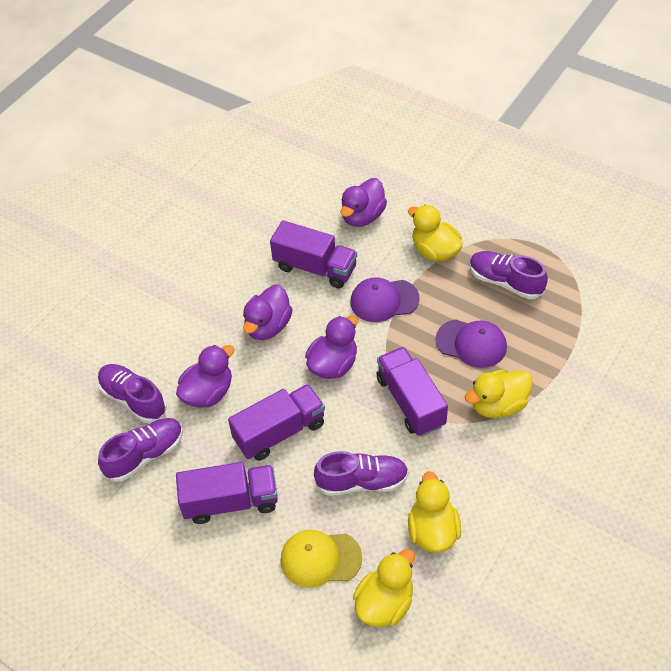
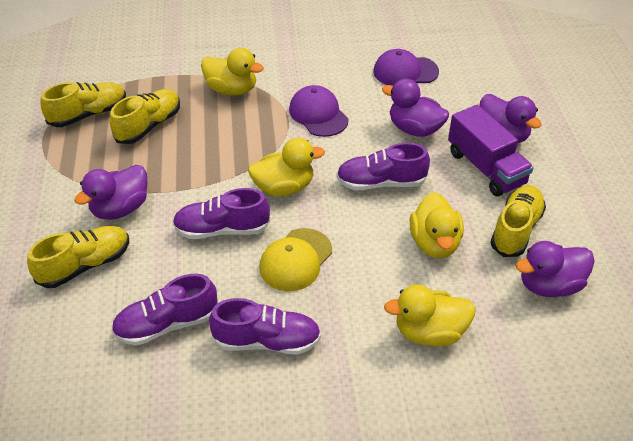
purple truck: 4 -> 1
yellow shoe: 0 -> 4

